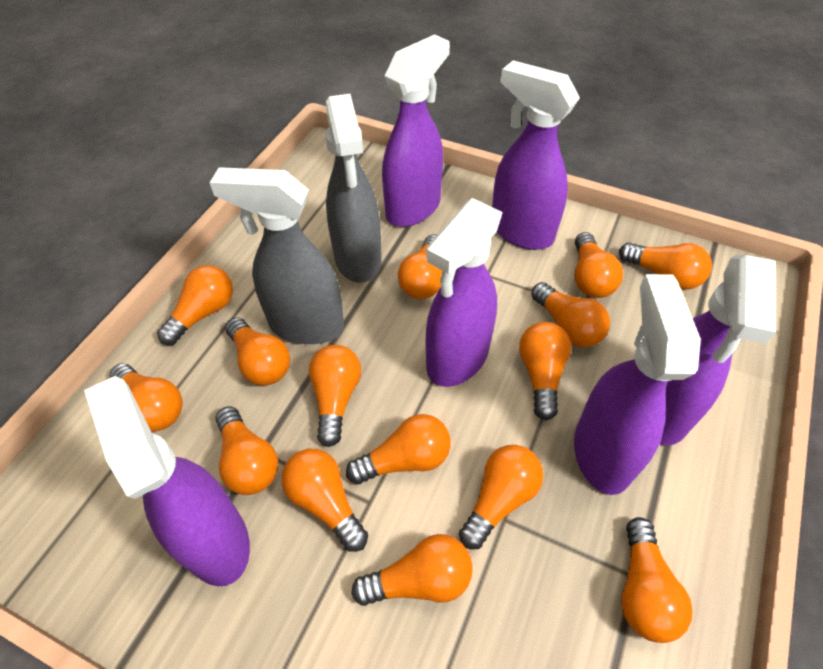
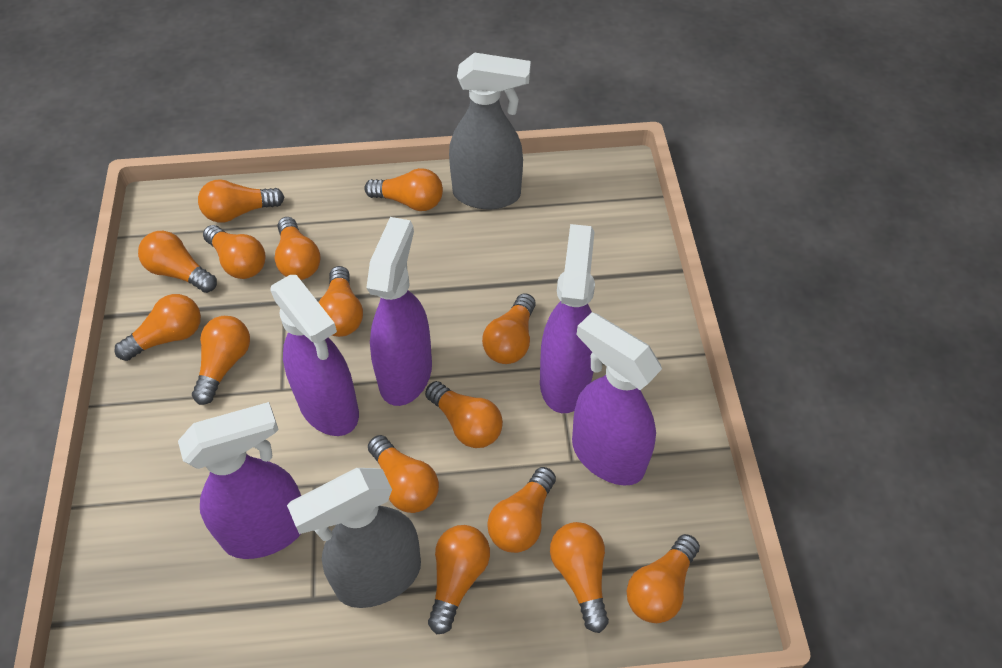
purple spray bottle: 6 -> 5

